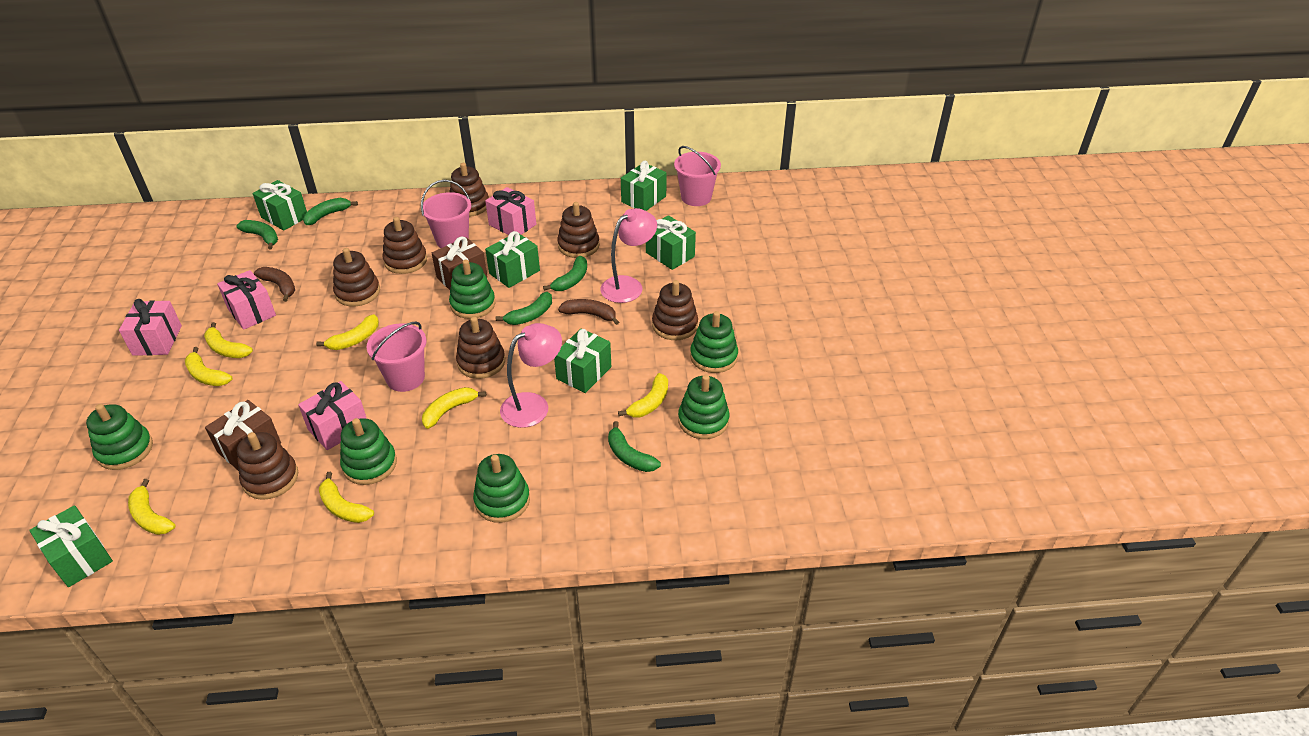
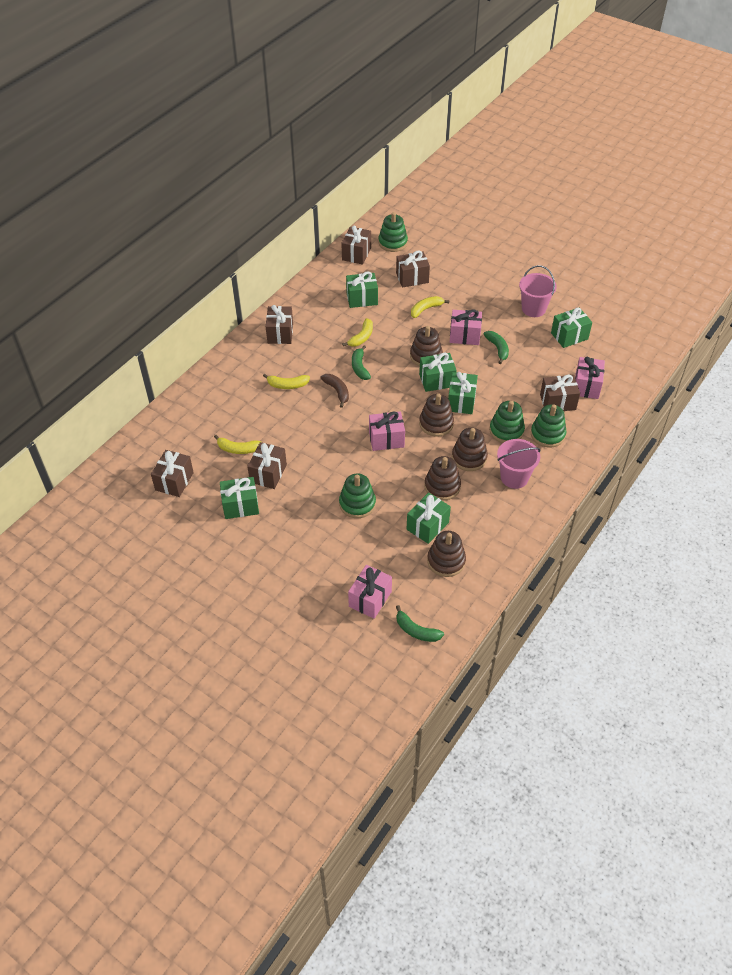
brown banana: 2 -> 1
brown gift: 2 -> 6
brown stacking toy: 7 -> 5
green banana: 5 -> 3
green stacking toy: 6 -> 4
pink bucket: 3 -> 2
pink lamp: 2 -> 0
yellow banana: 7 -> 4

